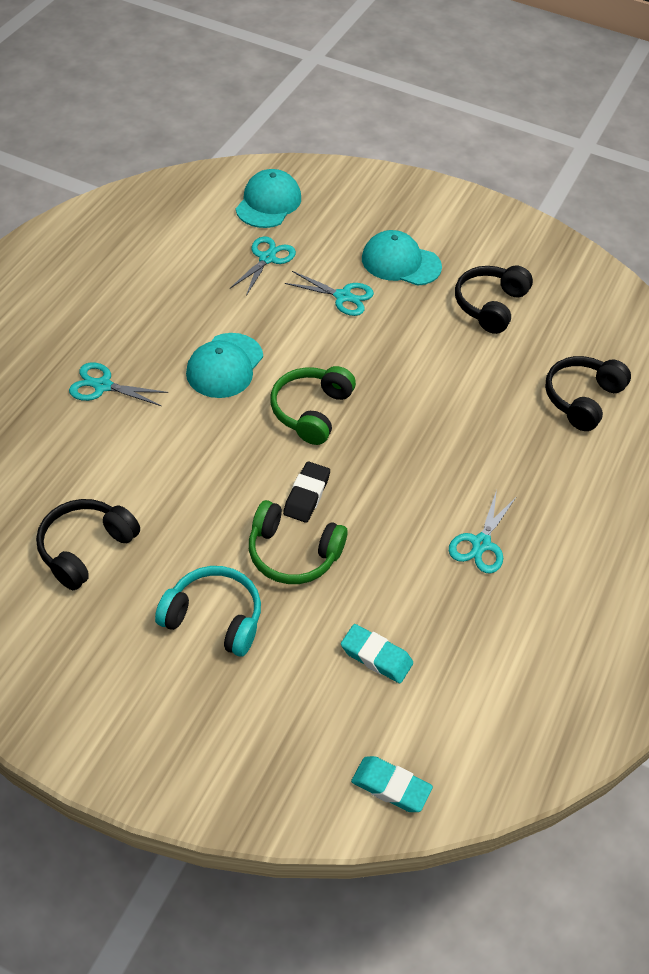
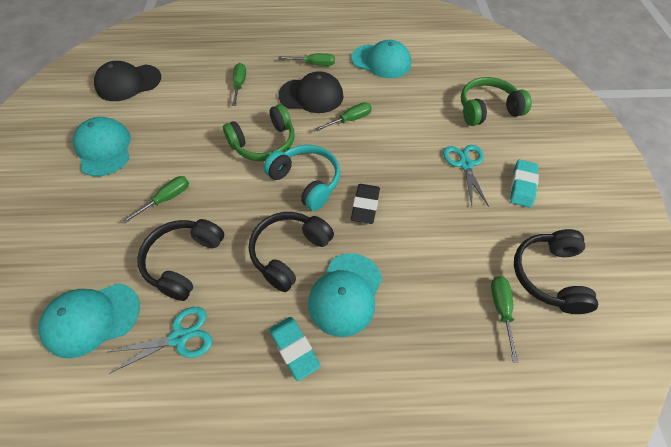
black cap: 0 -> 2
green screwdriver: 0 -> 5
turquoise cap: 3 -> 4
turquoise scissors: 4 -> 2

